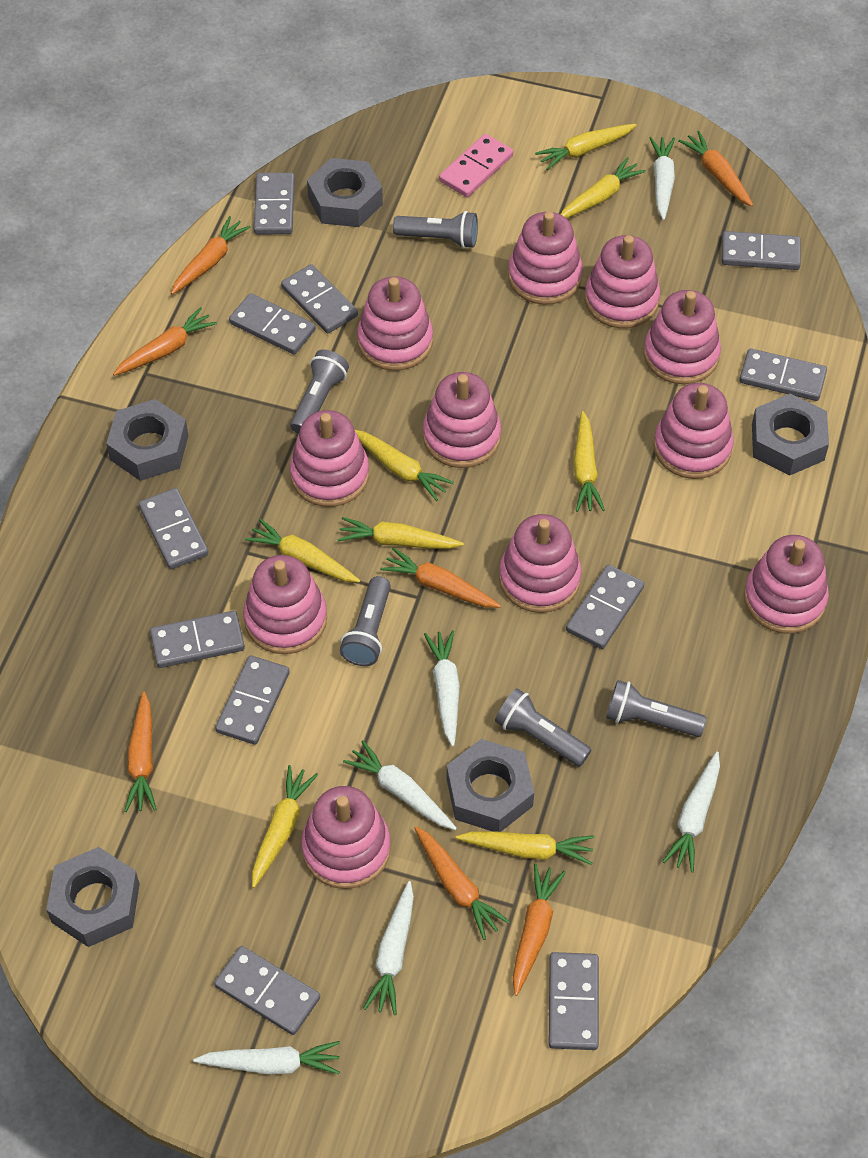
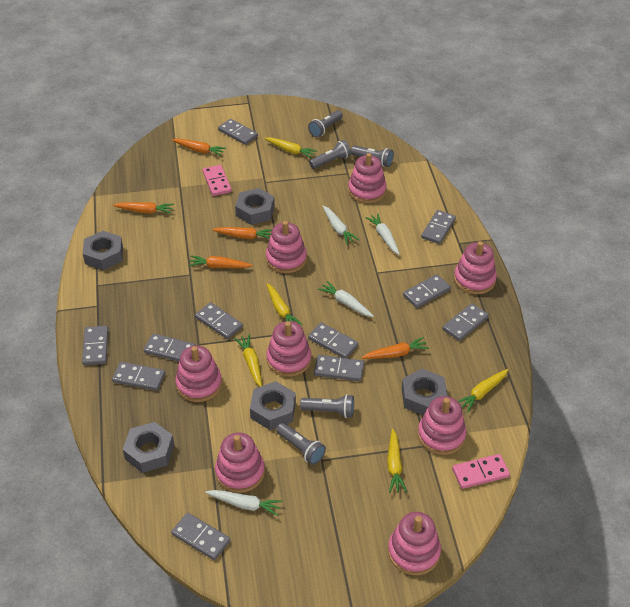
orange carrot: 7 -> 5
pink domino: 1 -> 2
pink stacking toy: 11 -> 8
white carrot: 6 -> 4
yellow carrot: 8 -> 5

